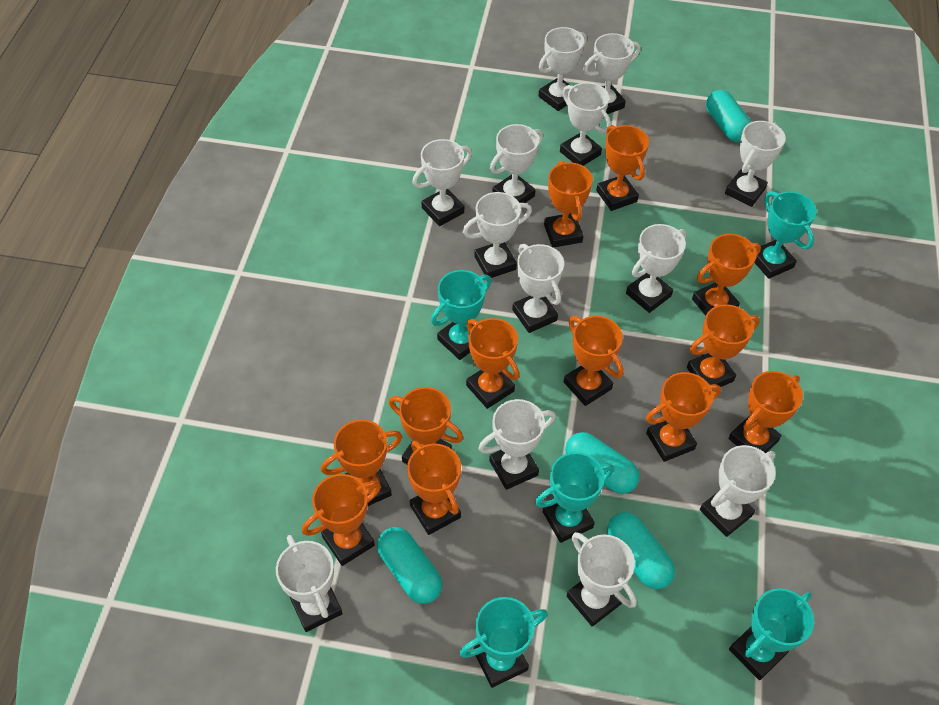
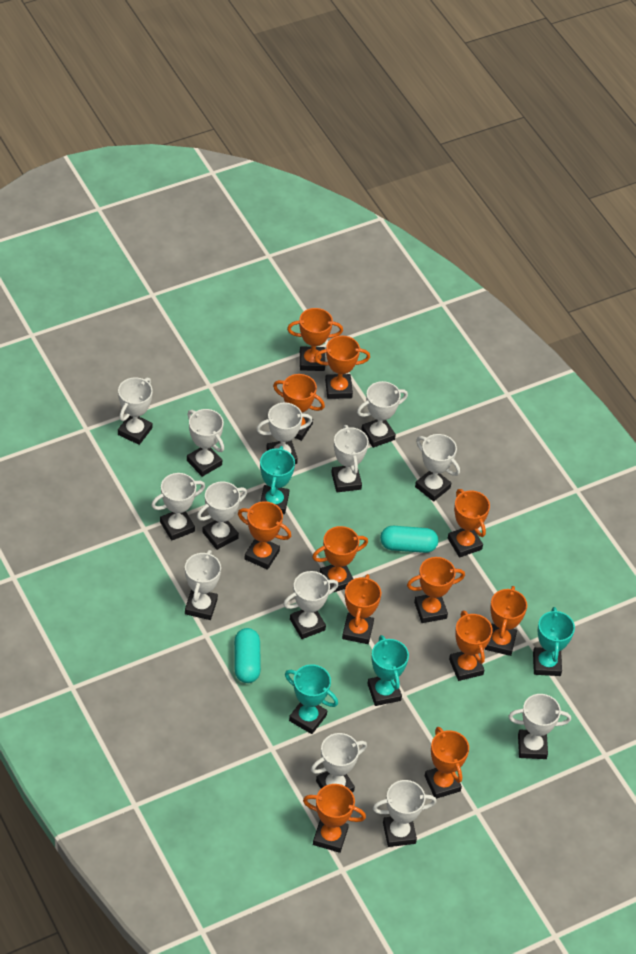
turquoise capsule: 4 -> 2
turquoise trophy: 5 -> 4

